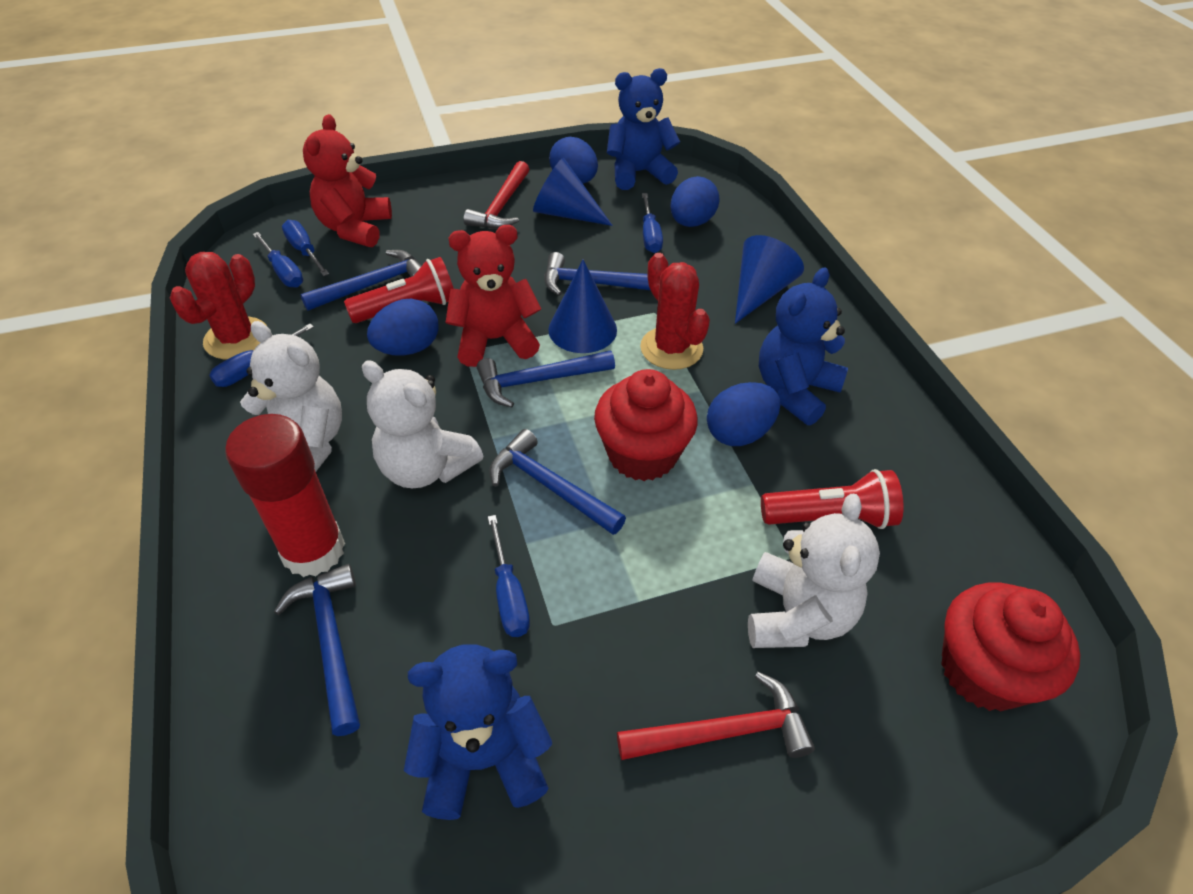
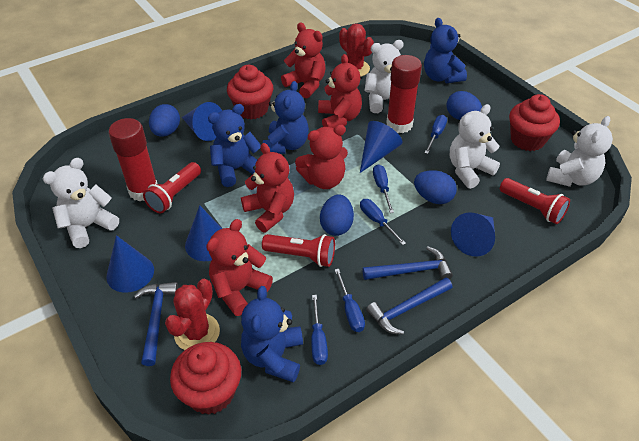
blue cone: 3 -> 5
blue hammer: 5 -> 3
blue teddy bear: 3 -> 4
red cupcake: 2 -> 3
red flashlight: 2 -> 3
red glue stick: 1 -> 2
red hammer: 2 -> 0
red teddy bear: 2 -> 5
white teddy bear: 3 -> 4

